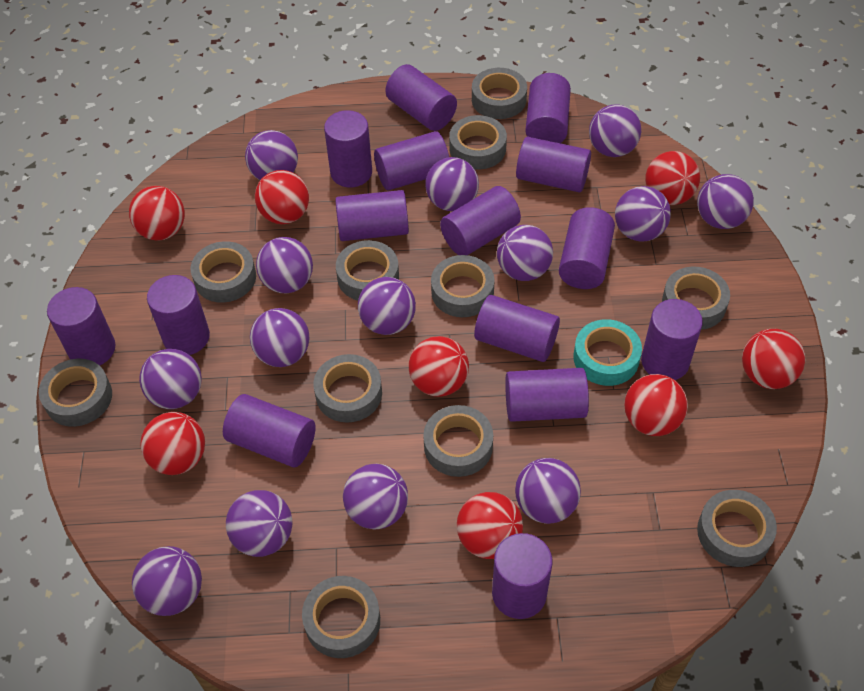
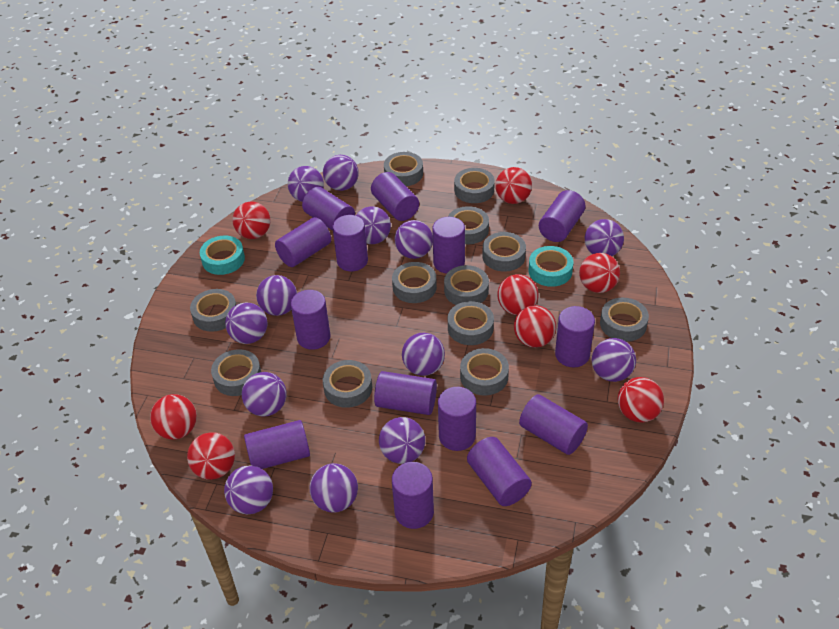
grey tape: 11 -> 12
purple ball: 14 -> 13
purple cylinder: 15 -> 14
turquoise tape: 1 -> 2

